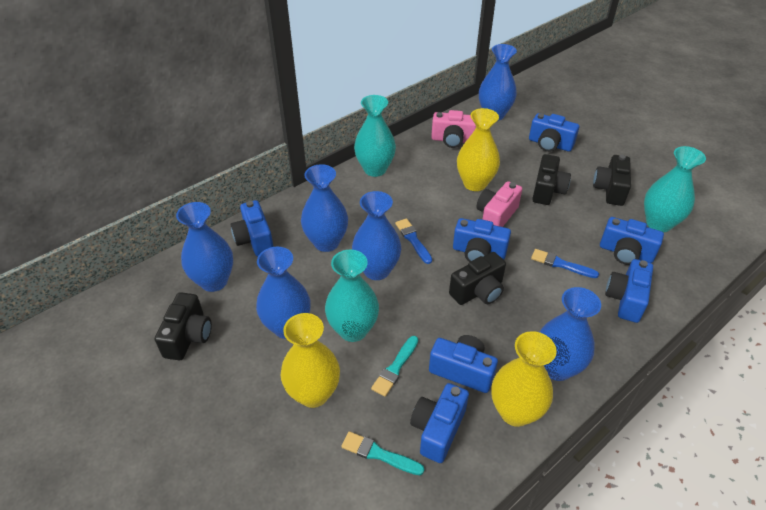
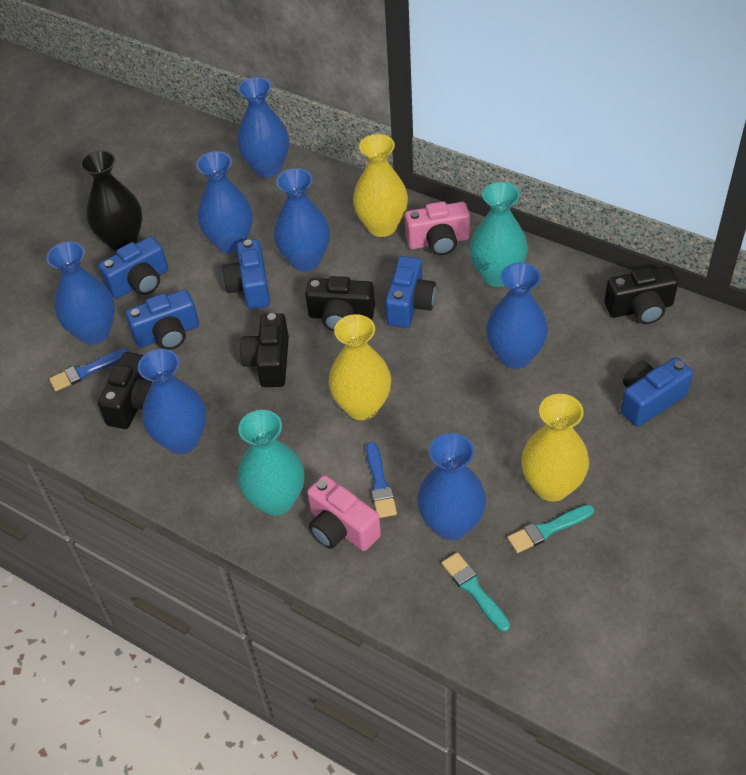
black vase: 0 -> 1
blue camera: 7 -> 5
blue vase: 6 -> 7
turquoise vase: 3 -> 2

